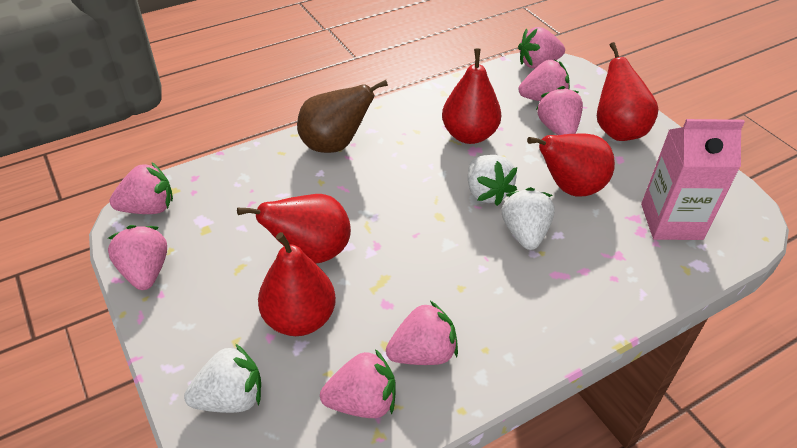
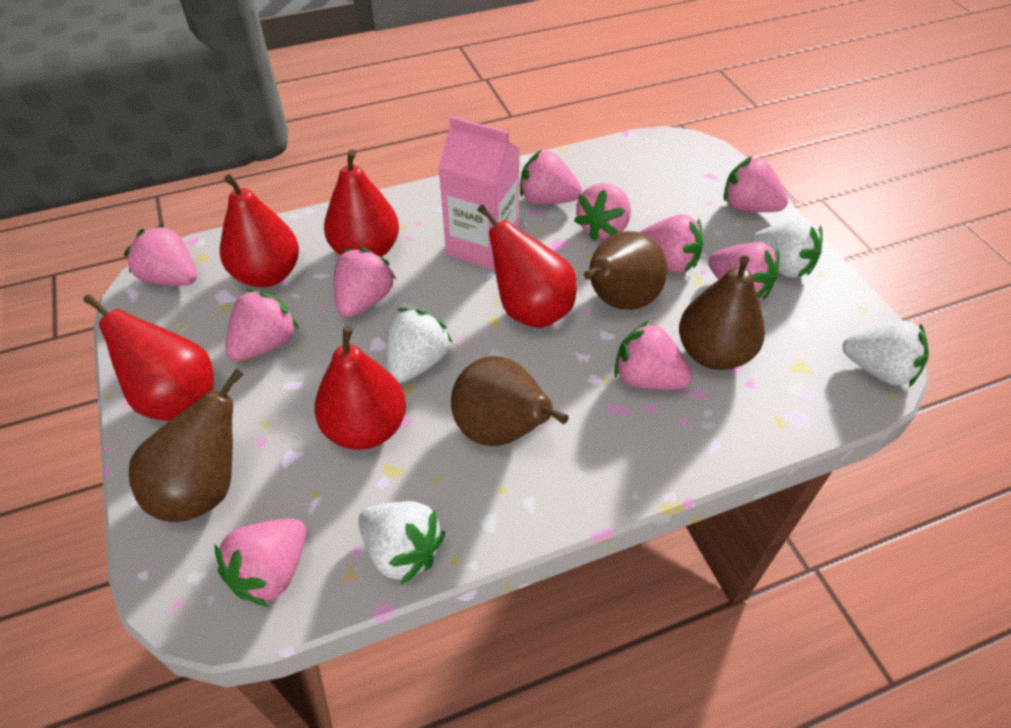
brown pear: 1 -> 4
pink strawberry: 7 -> 10
white strawberry: 3 -> 4

